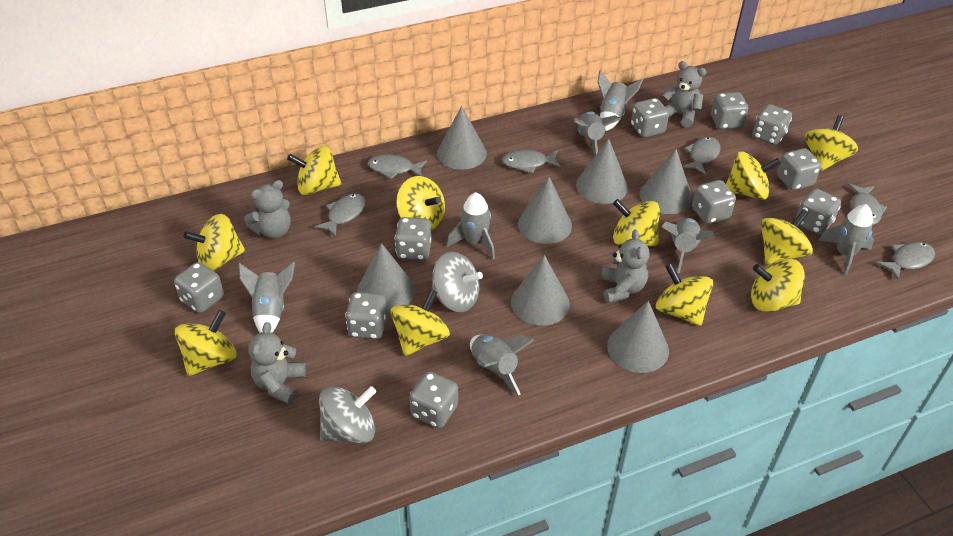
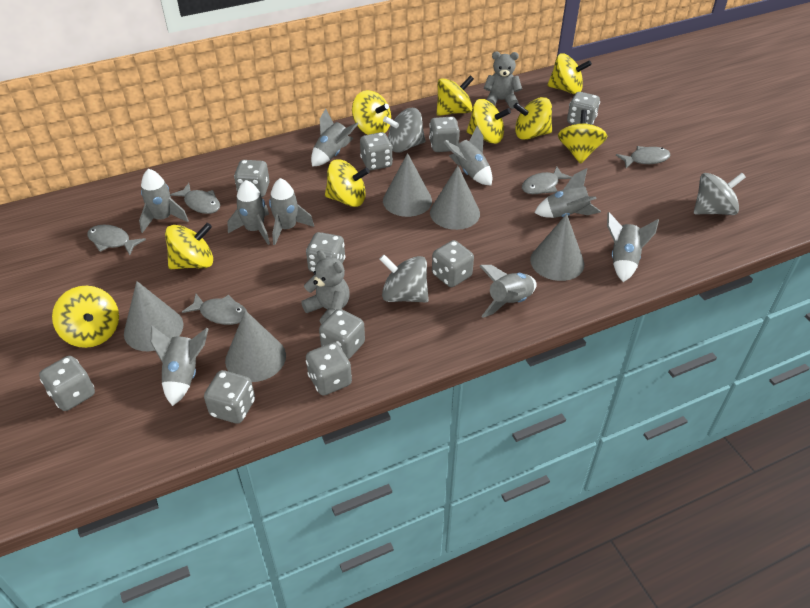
grey cone: 7 -> 5
grey fish: 6 -> 5
grey rocket: 7 -> 9
grey spinning top: 2 -> 3
grey teddy bear: 4 -> 2
yellow spinning top: 11 -> 9

